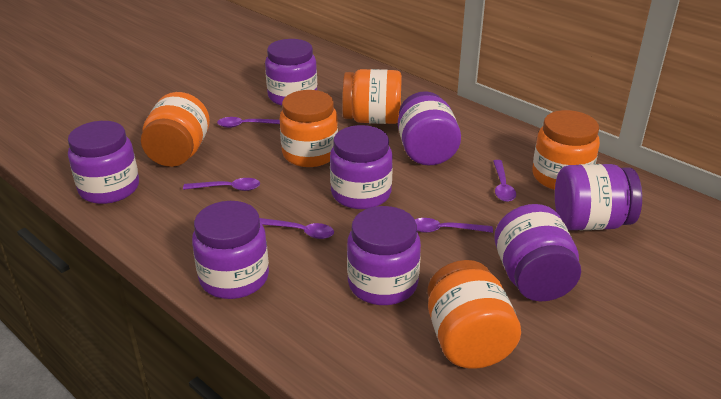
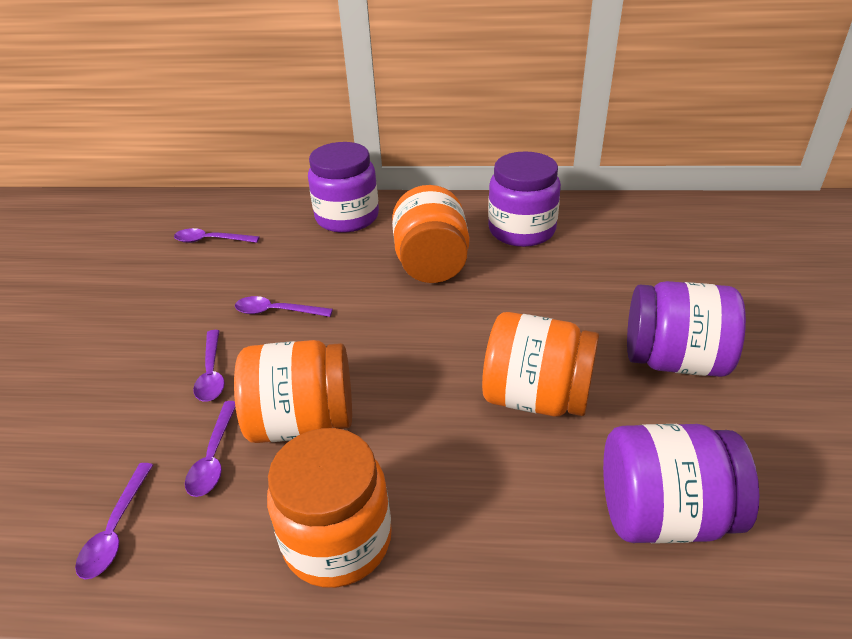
orange jar: 5 -> 4
purple jar: 8 -> 4

